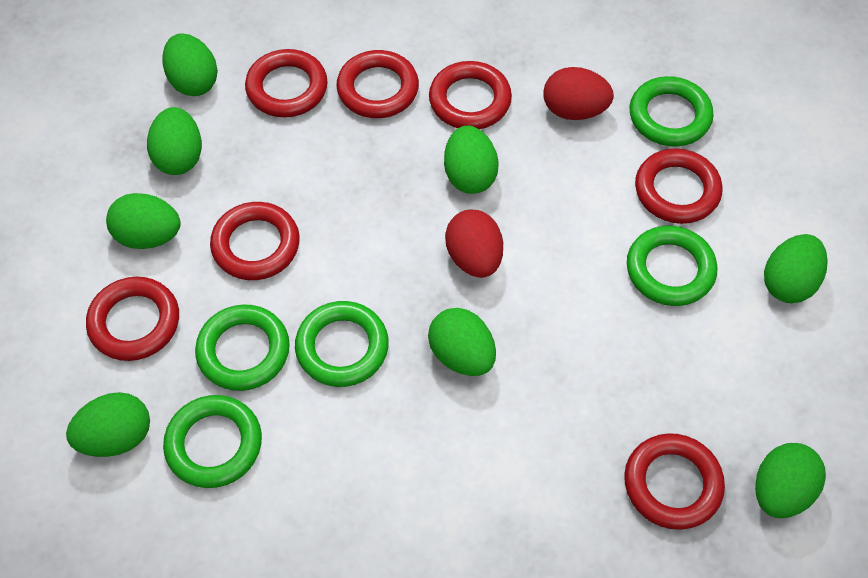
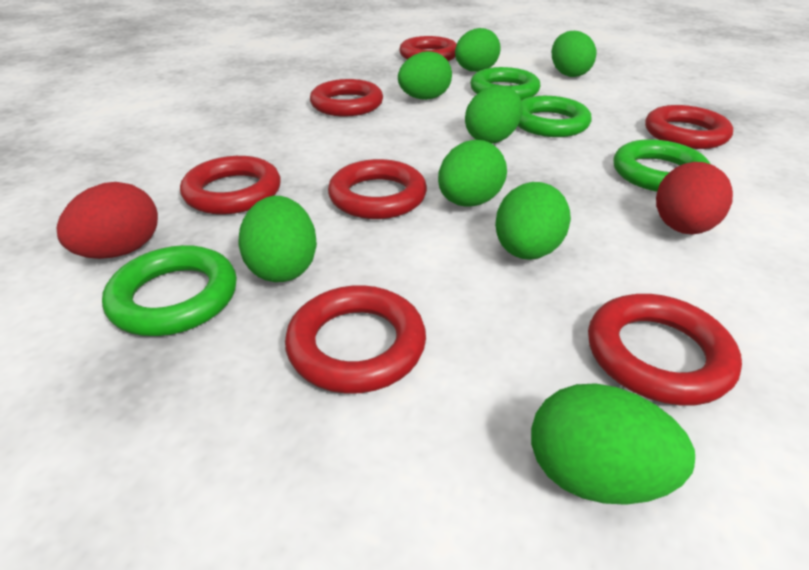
green ring: 5 -> 4

